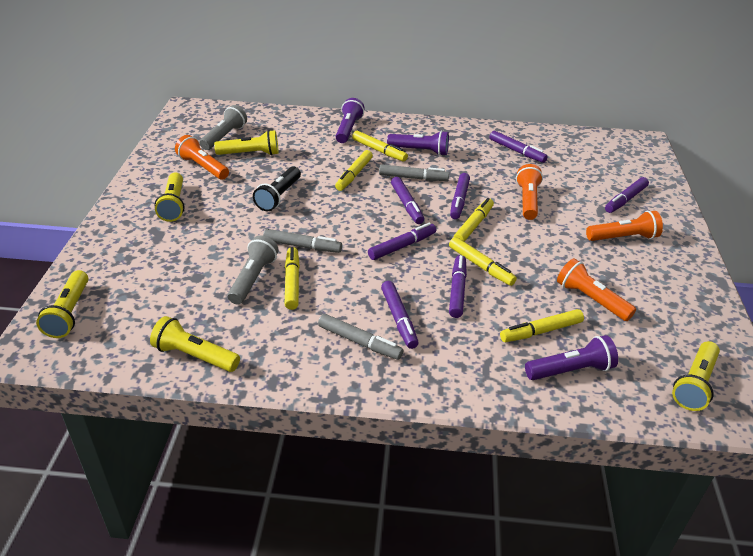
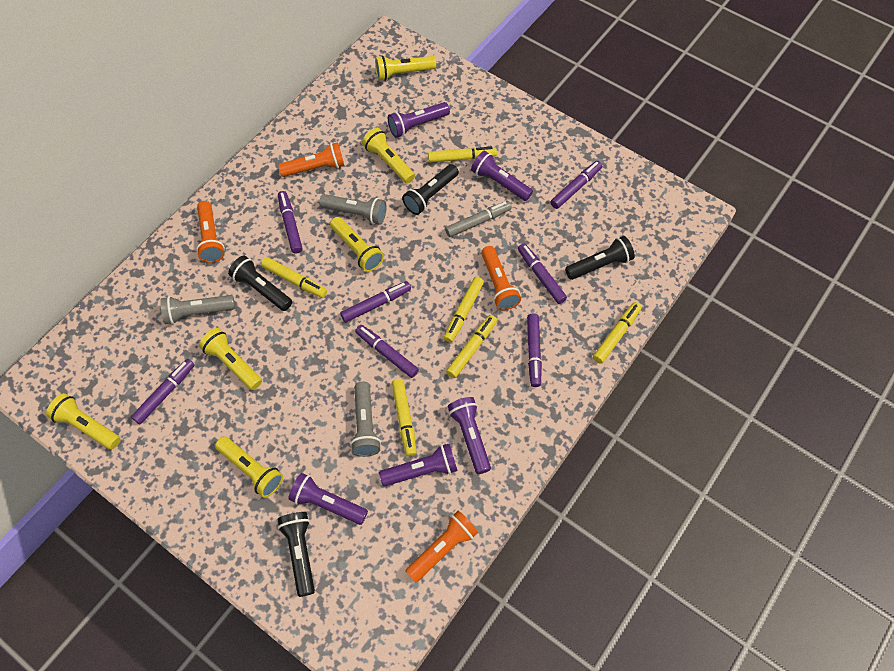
black flashlight: 1 -> 4
grey flashlight: 2 -> 3
grey marker: 3 -> 1
purple flashlight: 3 -> 5
yellow flashlight: 5 -> 6

